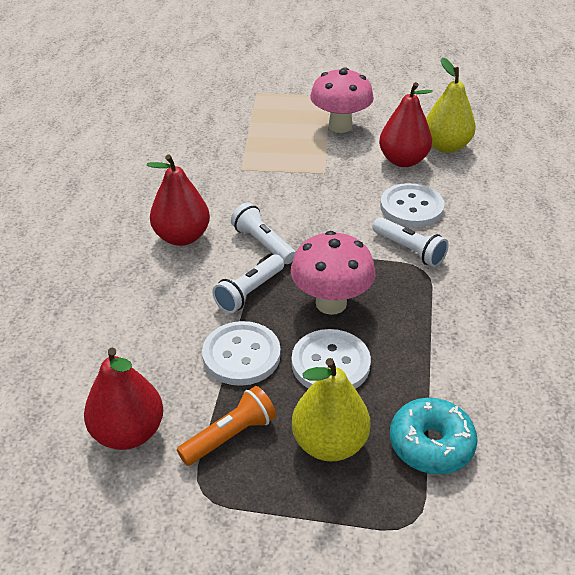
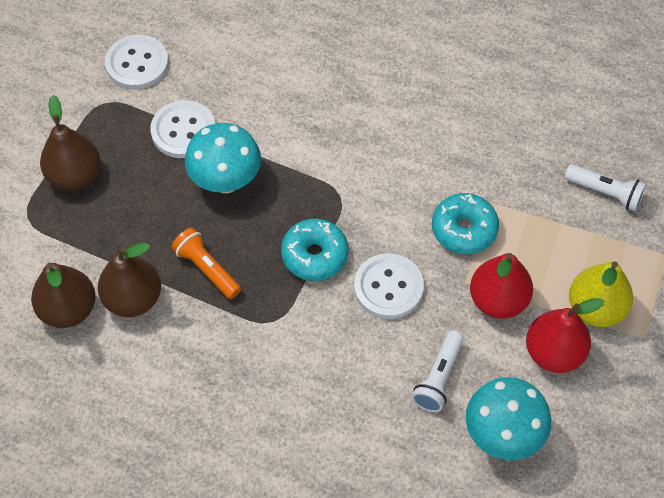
brown pear: 0 -> 3
pink mushroom: 2 -> 0
red pear: 3 -> 2
turquoise donut: 1 -> 2
turquoise mushroom: 0 -> 2
white flashlight: 3 -> 2
yellow pear: 2 -> 1

